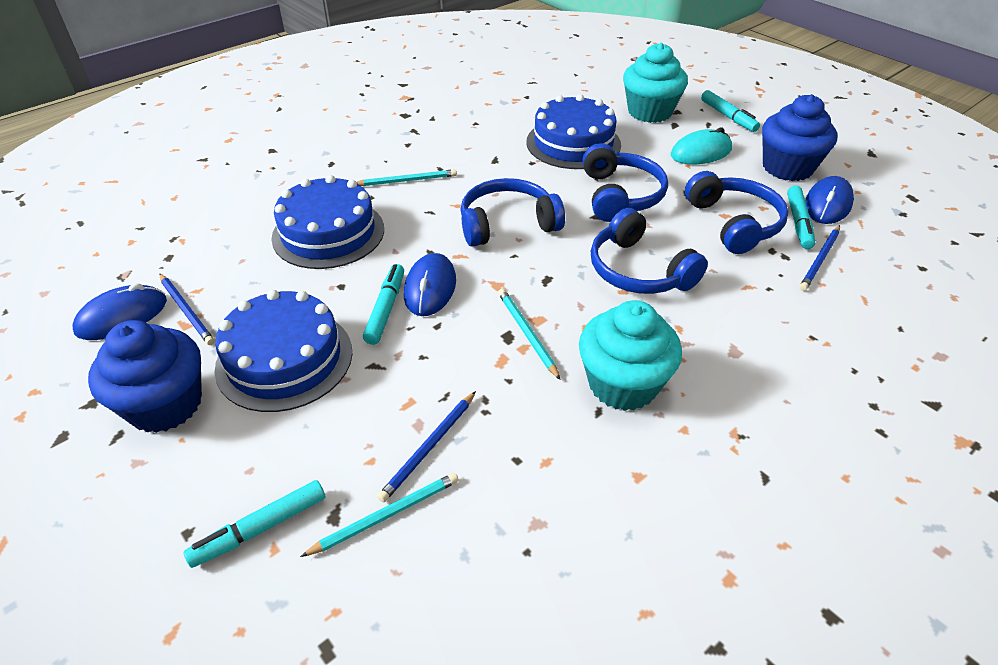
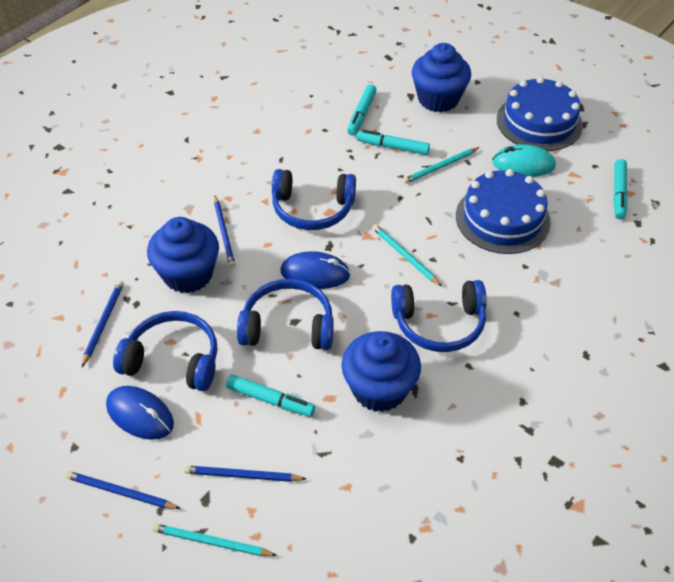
blue cake: 3 -> 2
blue cupcake: 2 -> 3
blue mouse: 3 -> 2
blue pencil: 3 -> 4
turquoise cupcake: 2 -> 0

